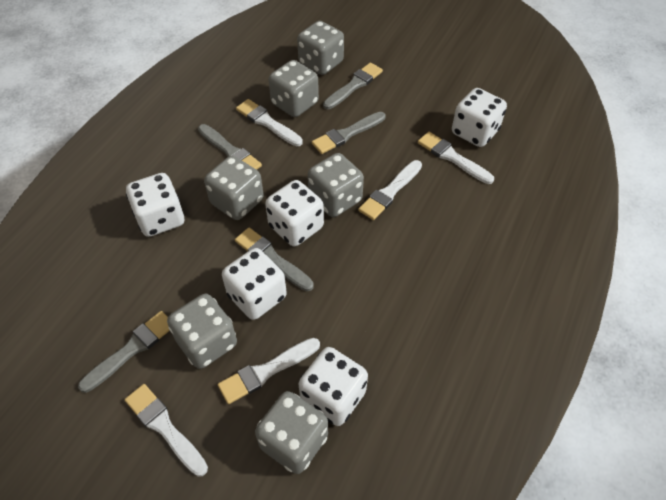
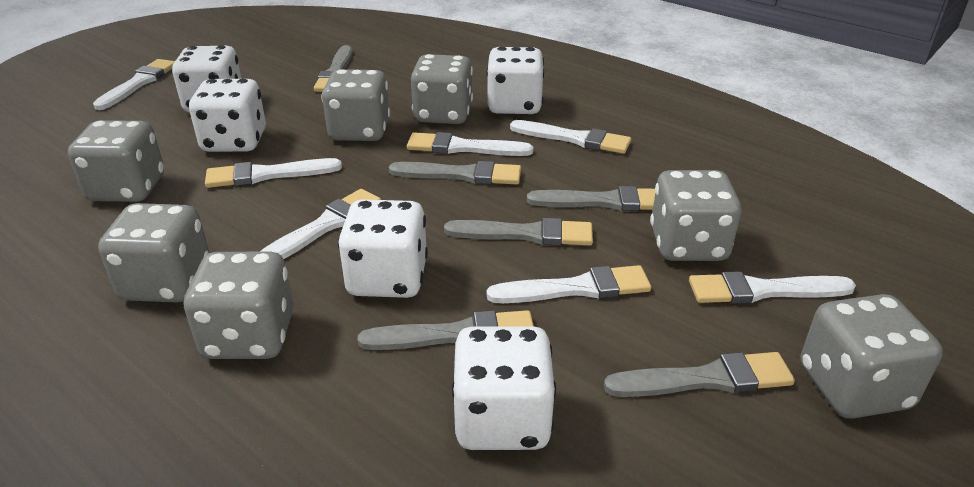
grey brush: 5 -> 6
grey dice: 6 -> 7
white brush: 5 -> 7

